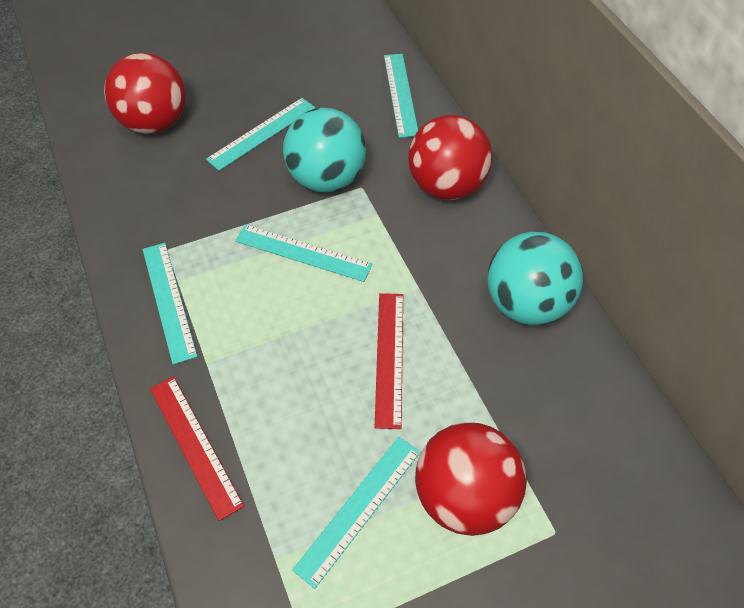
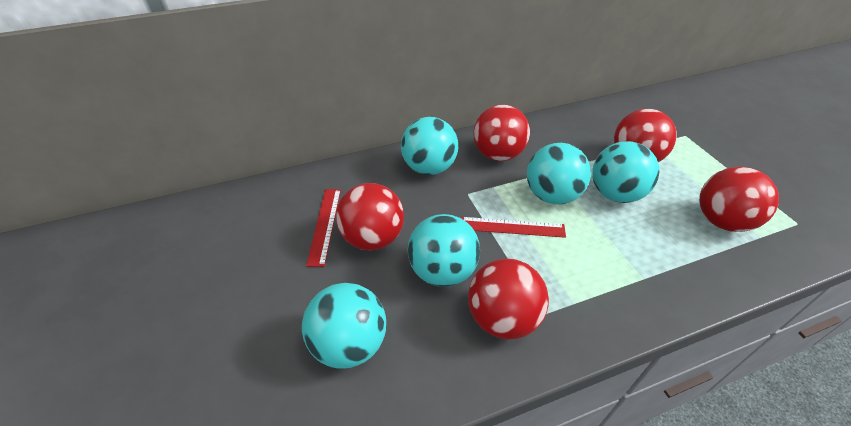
red ball: 3 -> 5
turquoise ball: 2 -> 5
turquoise ruler: 5 -> 0

